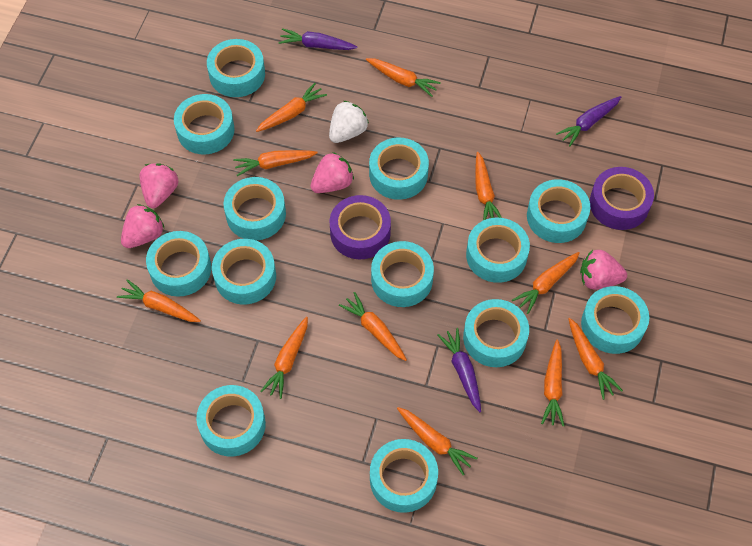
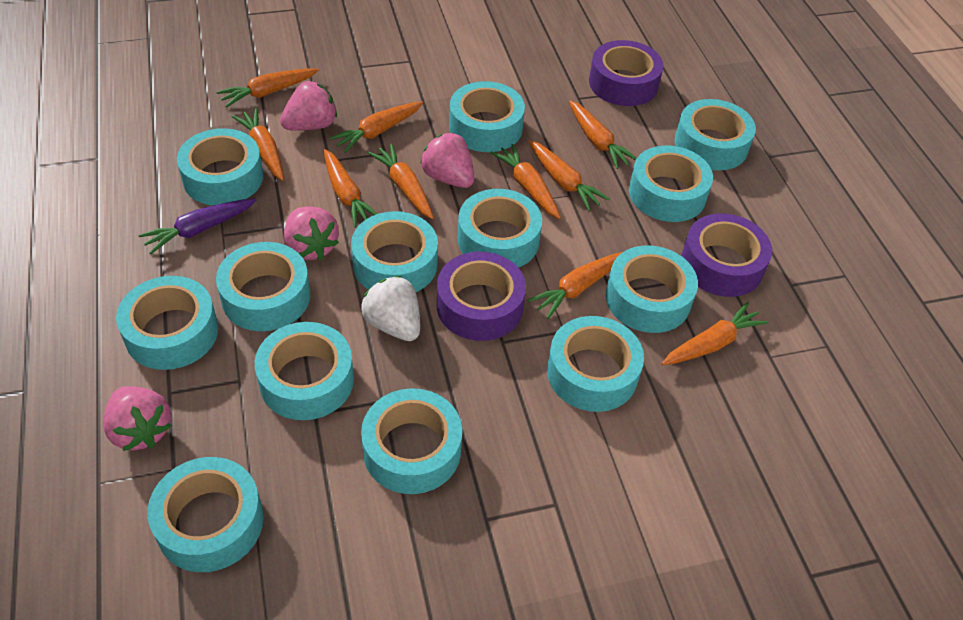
orange carrot: 11 -> 10
purple carrot: 3 -> 1
purple tape: 2 -> 3

